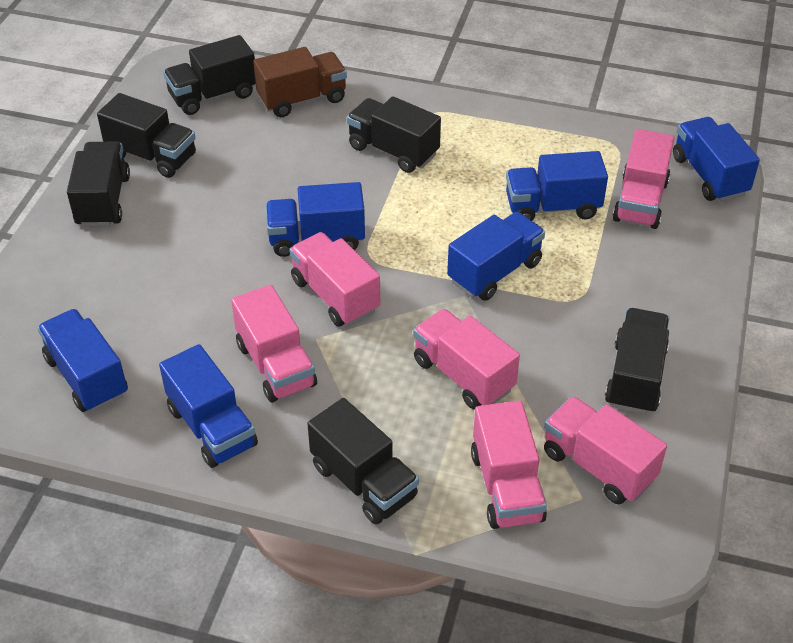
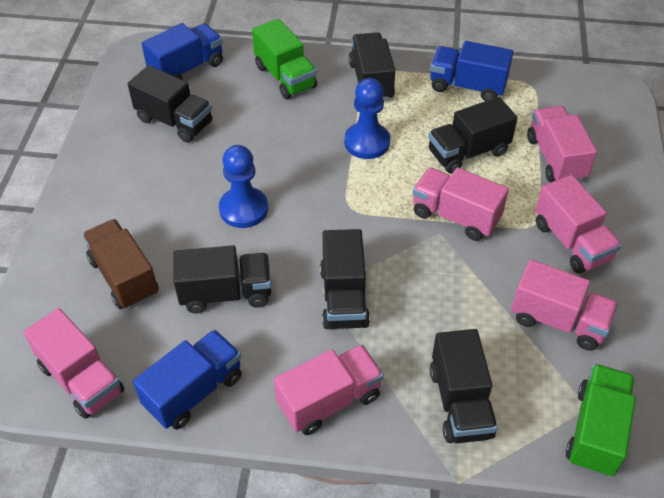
blue pawn: 0 -> 2
blue truck: 6 -> 3
green truck: 0 -> 2

